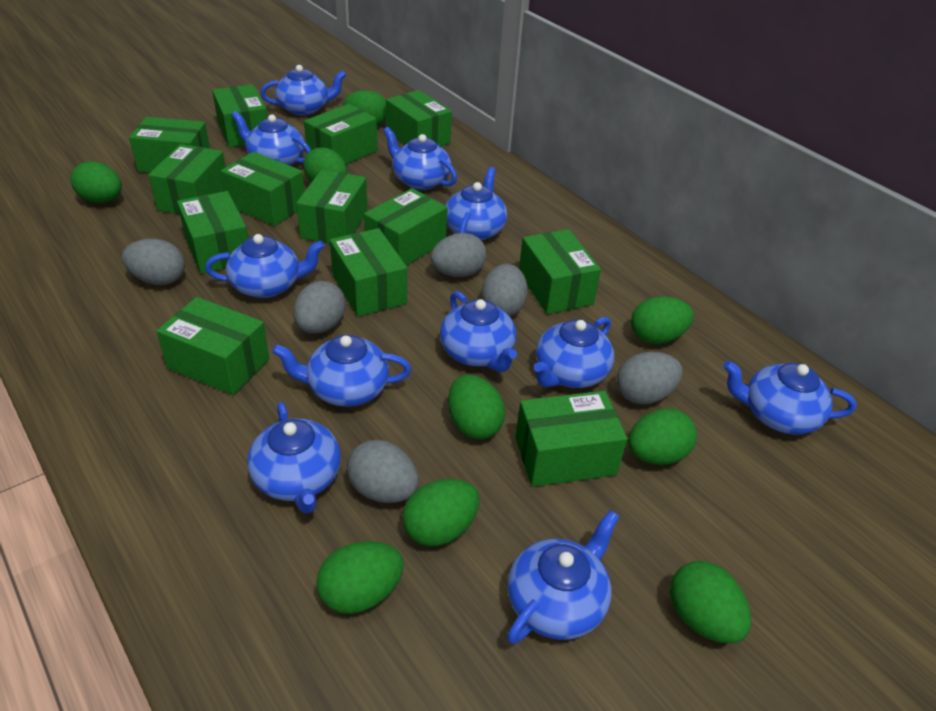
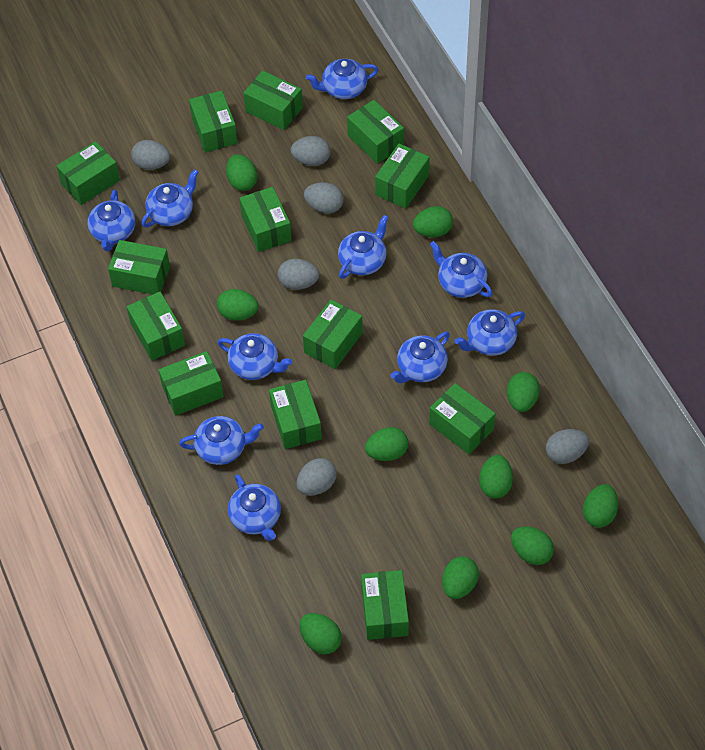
blue teapot: 11 -> 10
green egg: 9 -> 10

